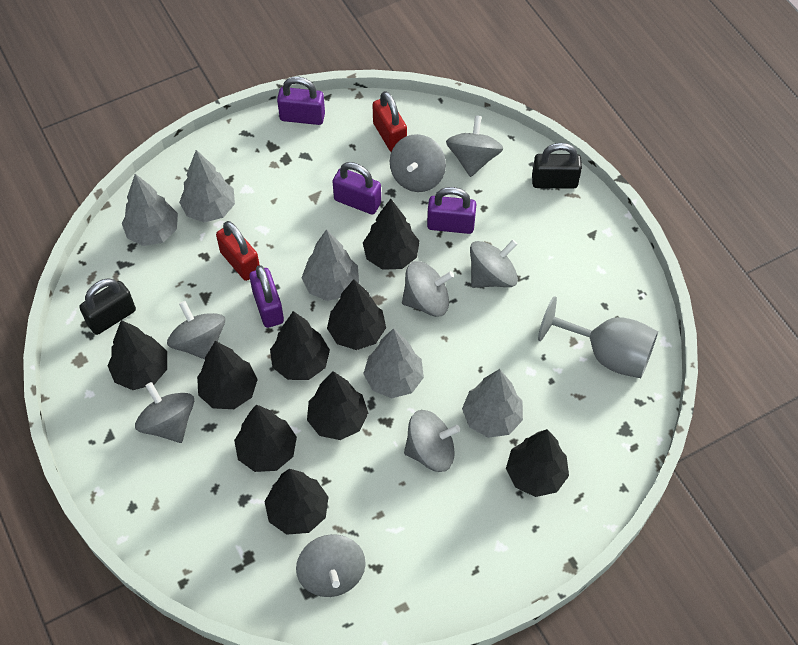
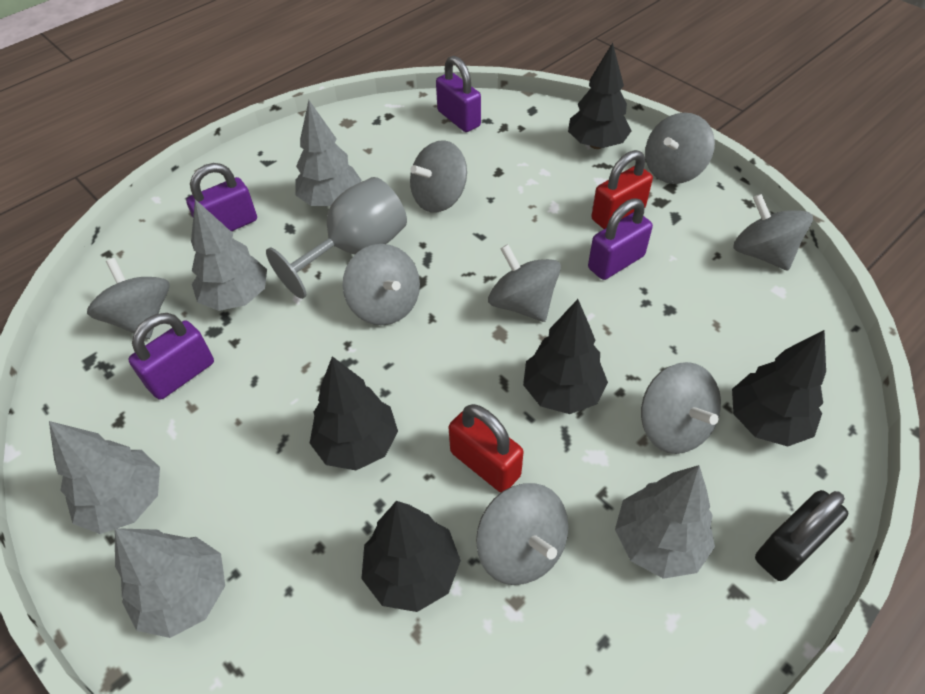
black padlock: 2 -> 1
black tree: 9 -> 5

